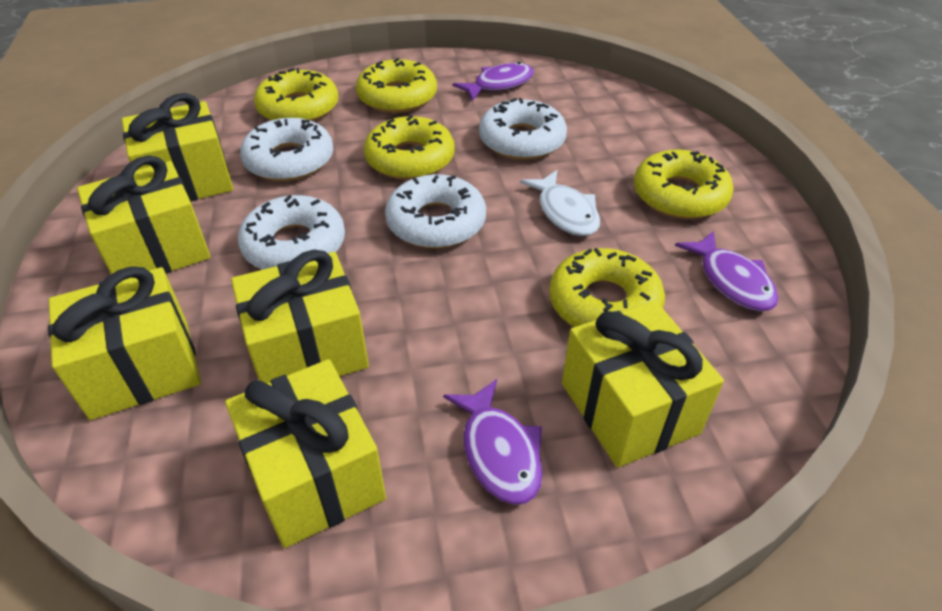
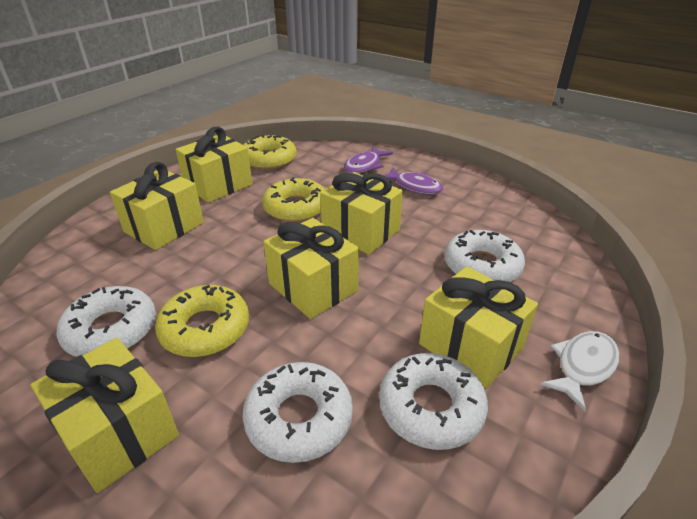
purple fish: 3 -> 2
yellow donut: 5 -> 3

